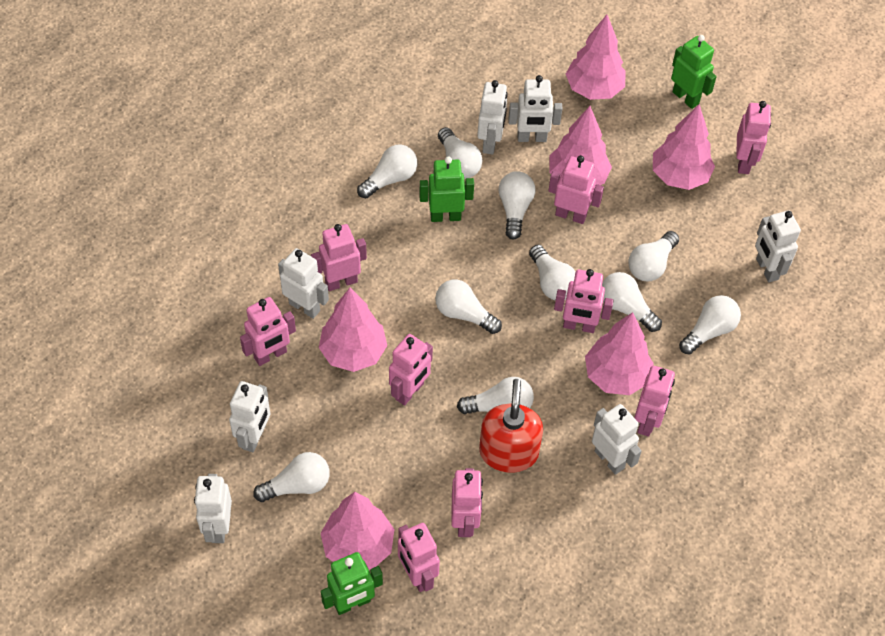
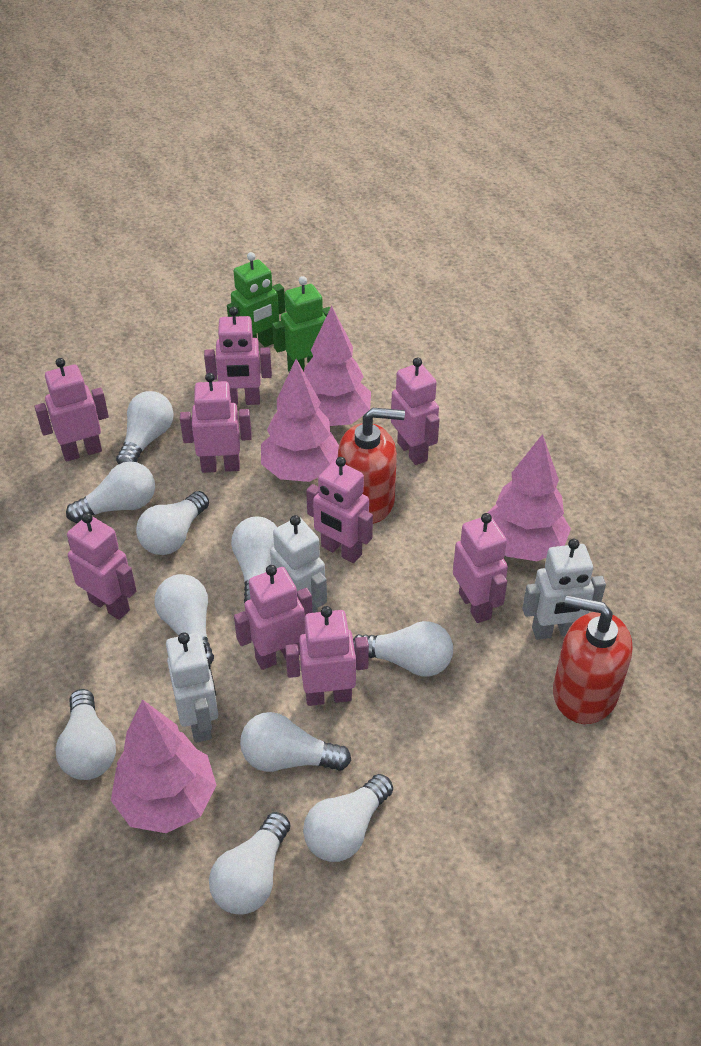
green robot: 3 -> 2
pink tree: 6 -> 4
red soap dispenser: 1 -> 2
white robot: 7 -> 3

